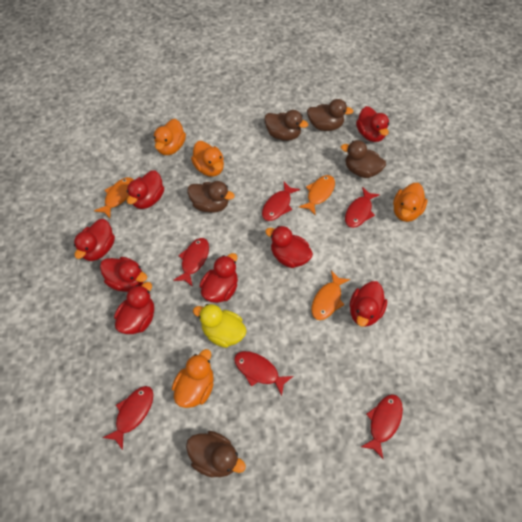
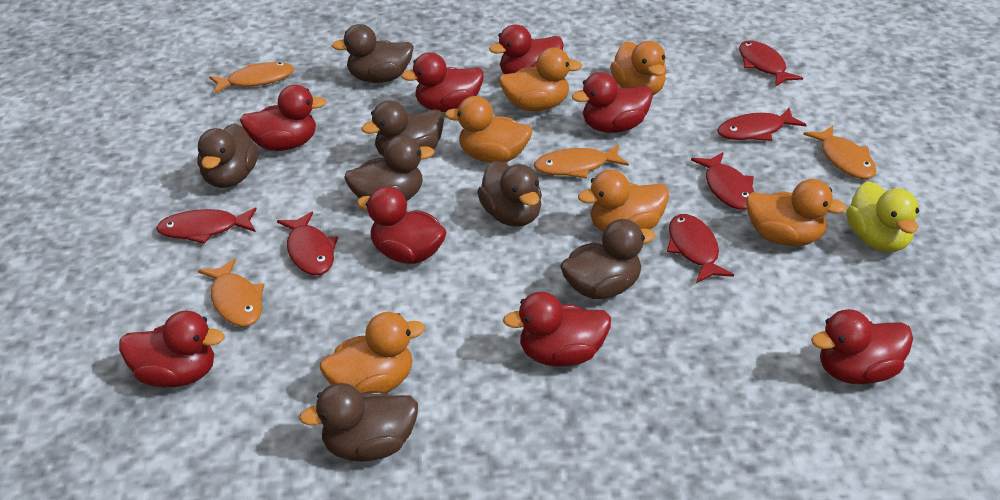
brown duck: 5 -> 7
orange duck: 4 -> 6
orange fish: 3 -> 4

